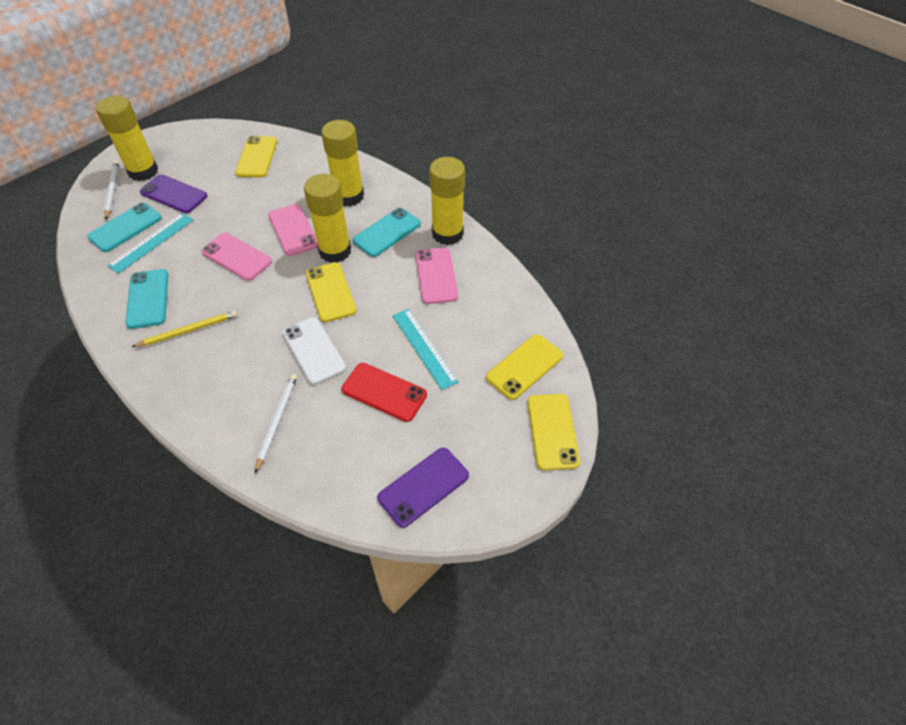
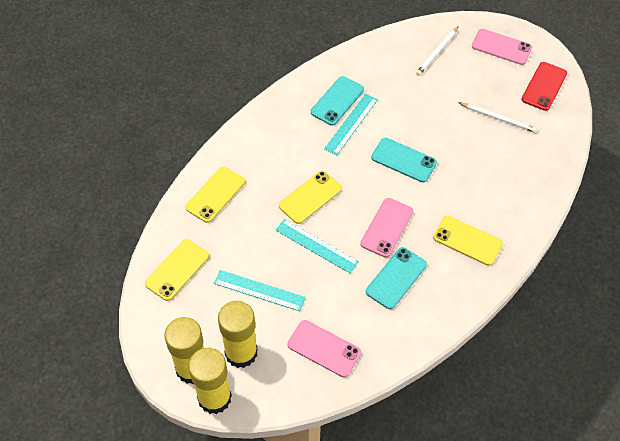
purple phone: 2 -> 0
turquoise ruler: 2 -> 3
white phone: 1 -> 0
yellow glue stick: 4 -> 3
yellow pencil: 1 -> 0

